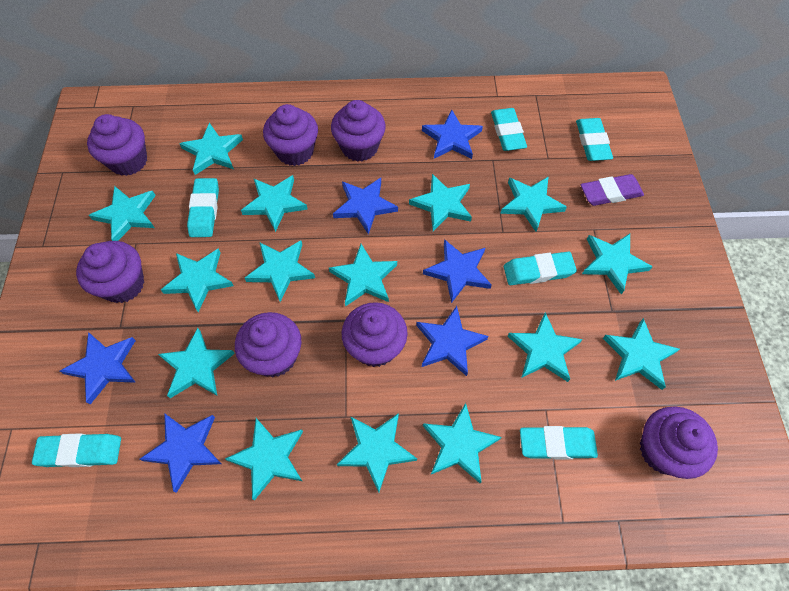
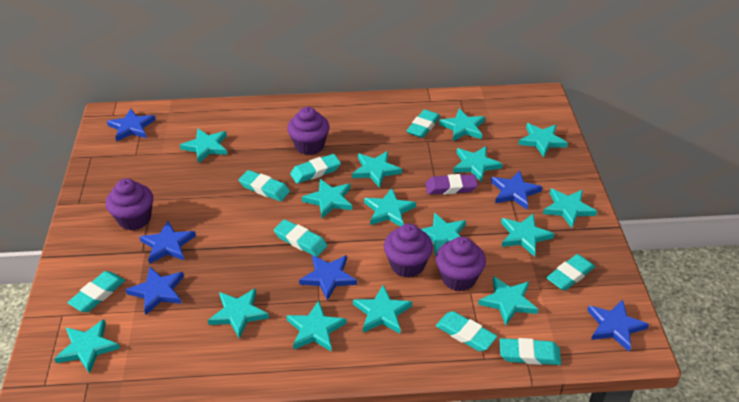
purple cupcake: 7 -> 4
turquoise eraser: 6 -> 8

